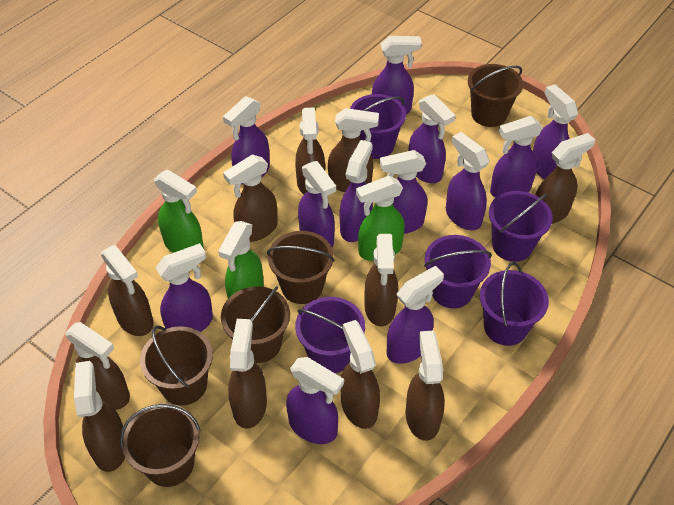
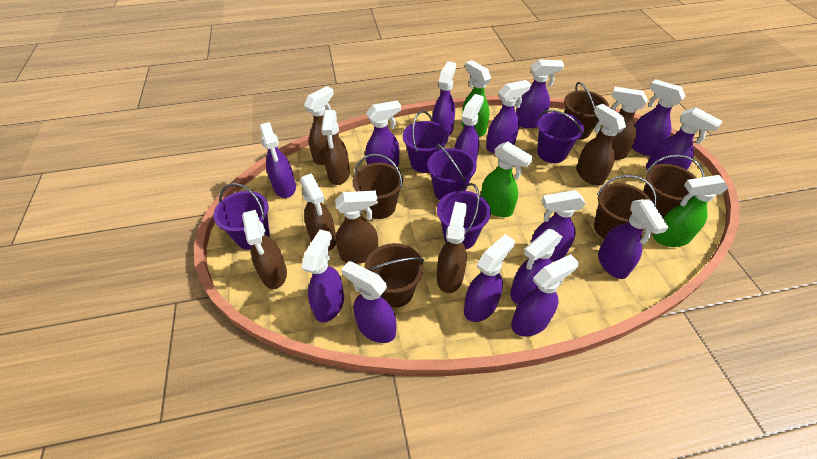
brown spray bottle: 11 -> 8
purple spray bottle: 12 -> 15

